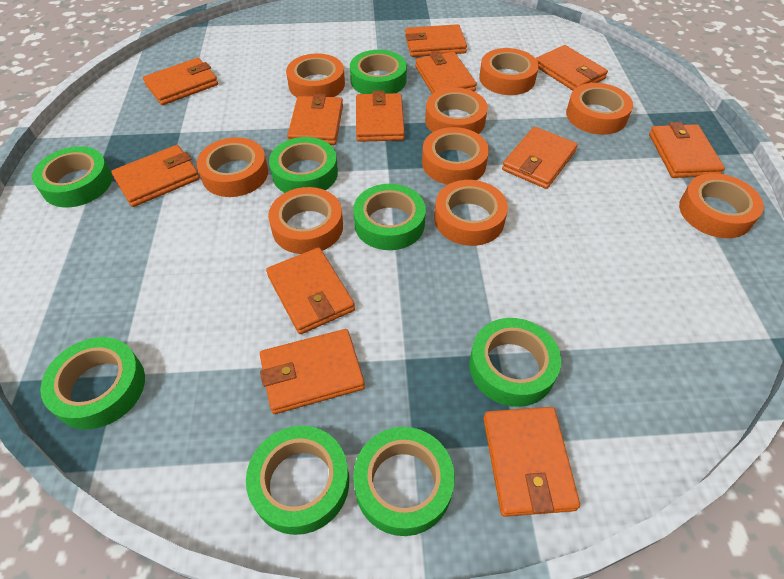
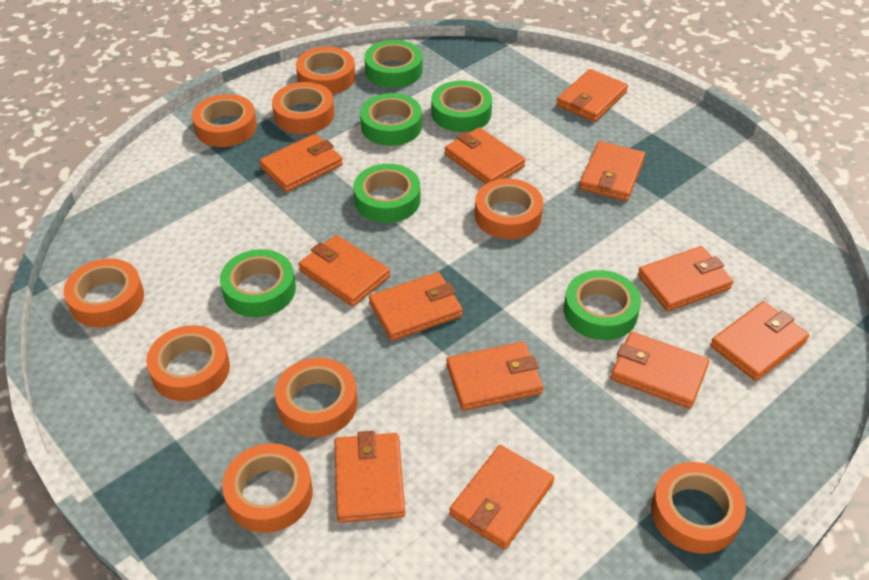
green tape: 8 -> 6

